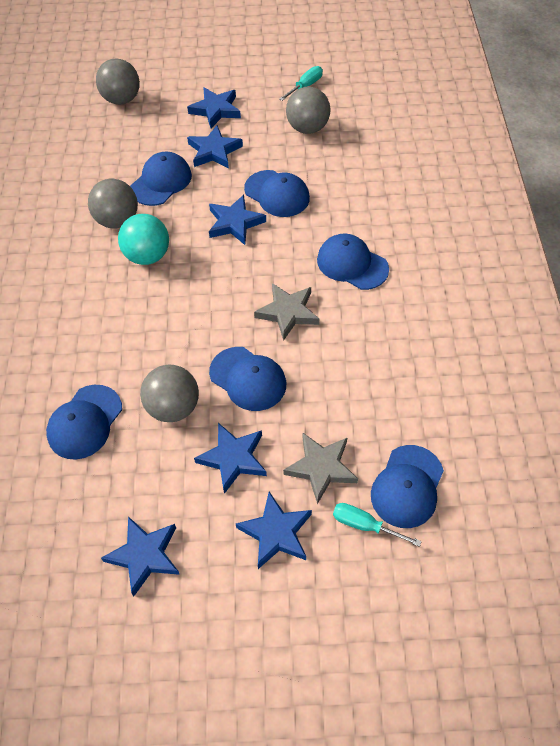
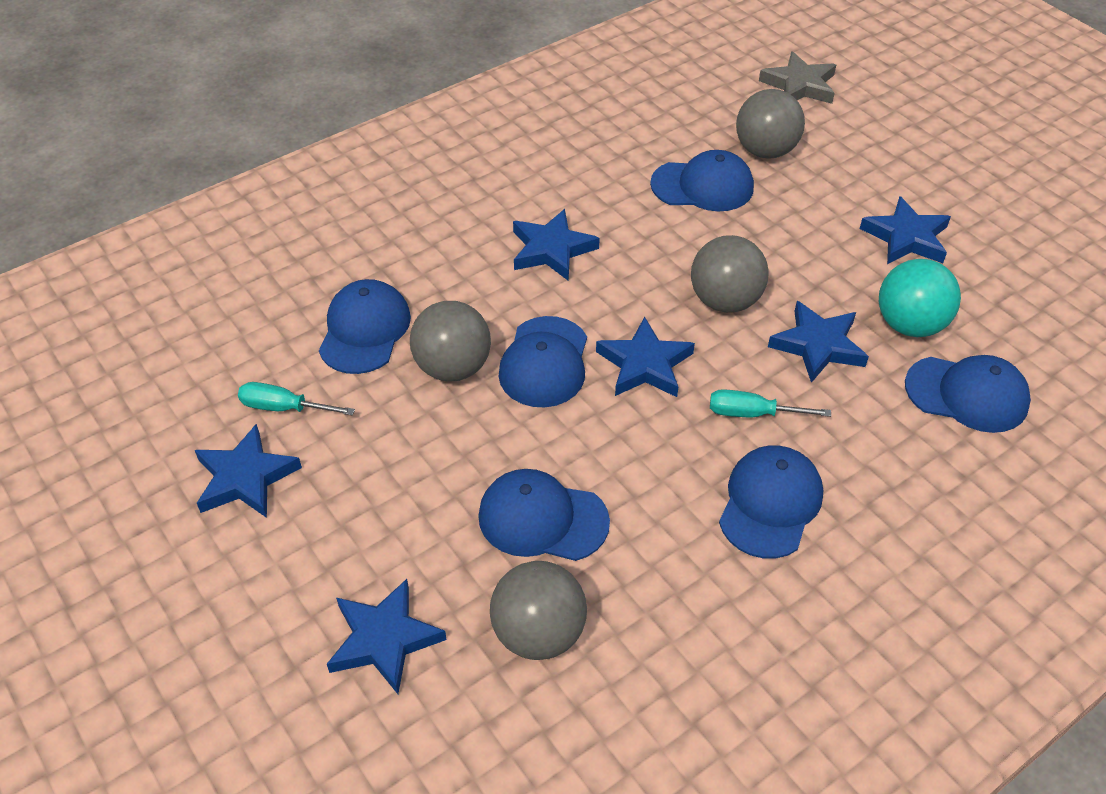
grey star: 2 -> 1

